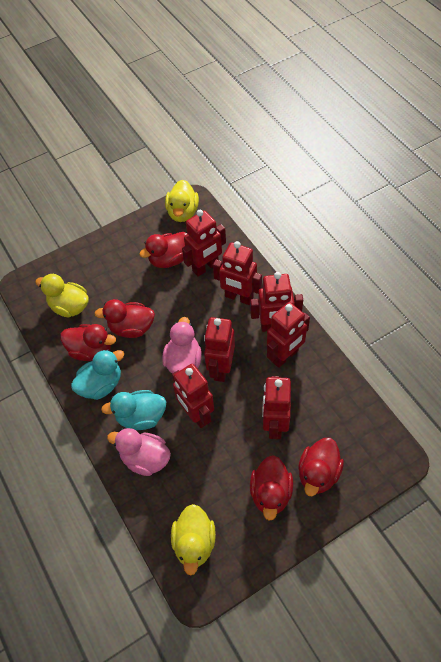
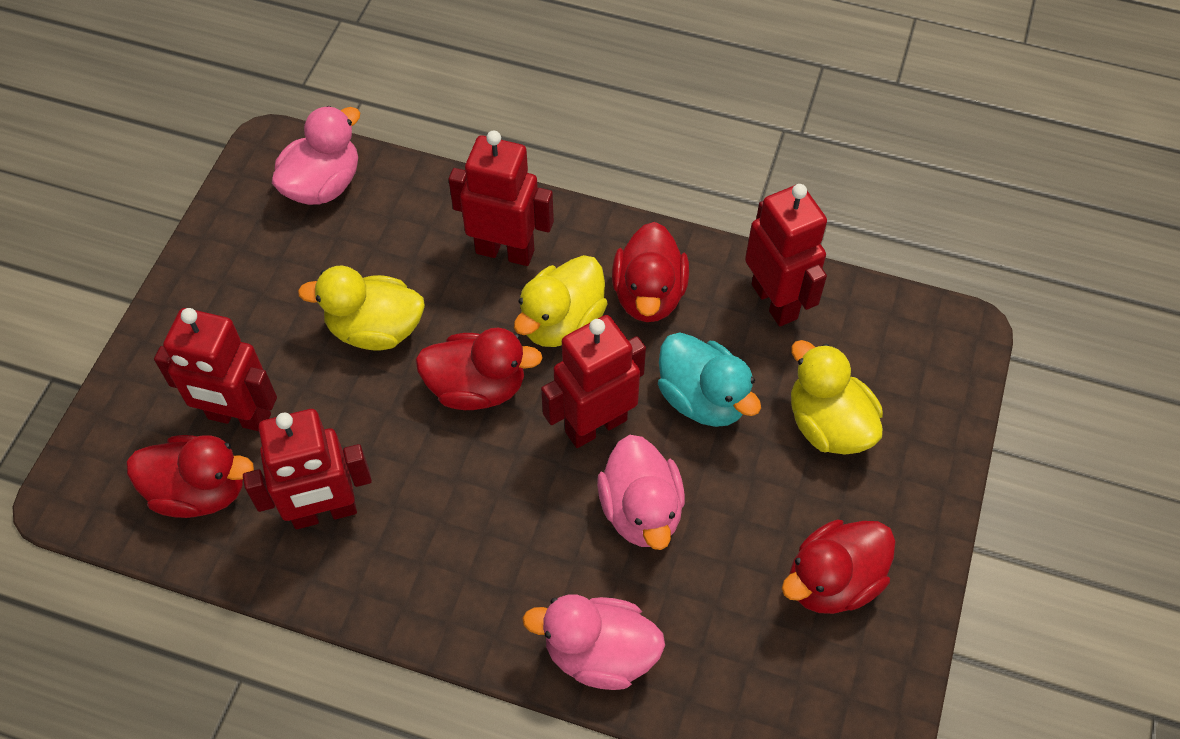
pink duck: 2 -> 3
red duck: 5 -> 4
red robot: 7 -> 5
turquoise duck: 2 -> 1

